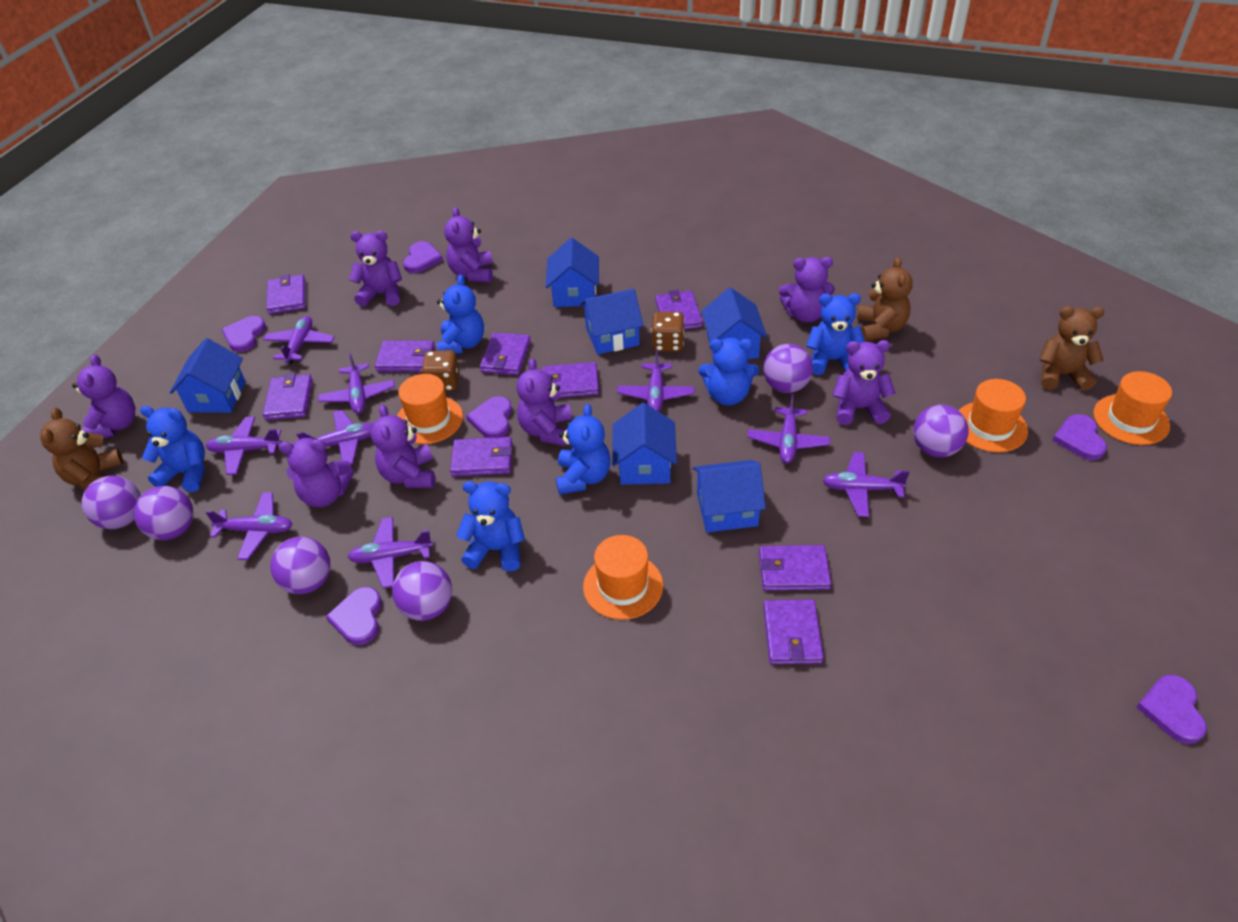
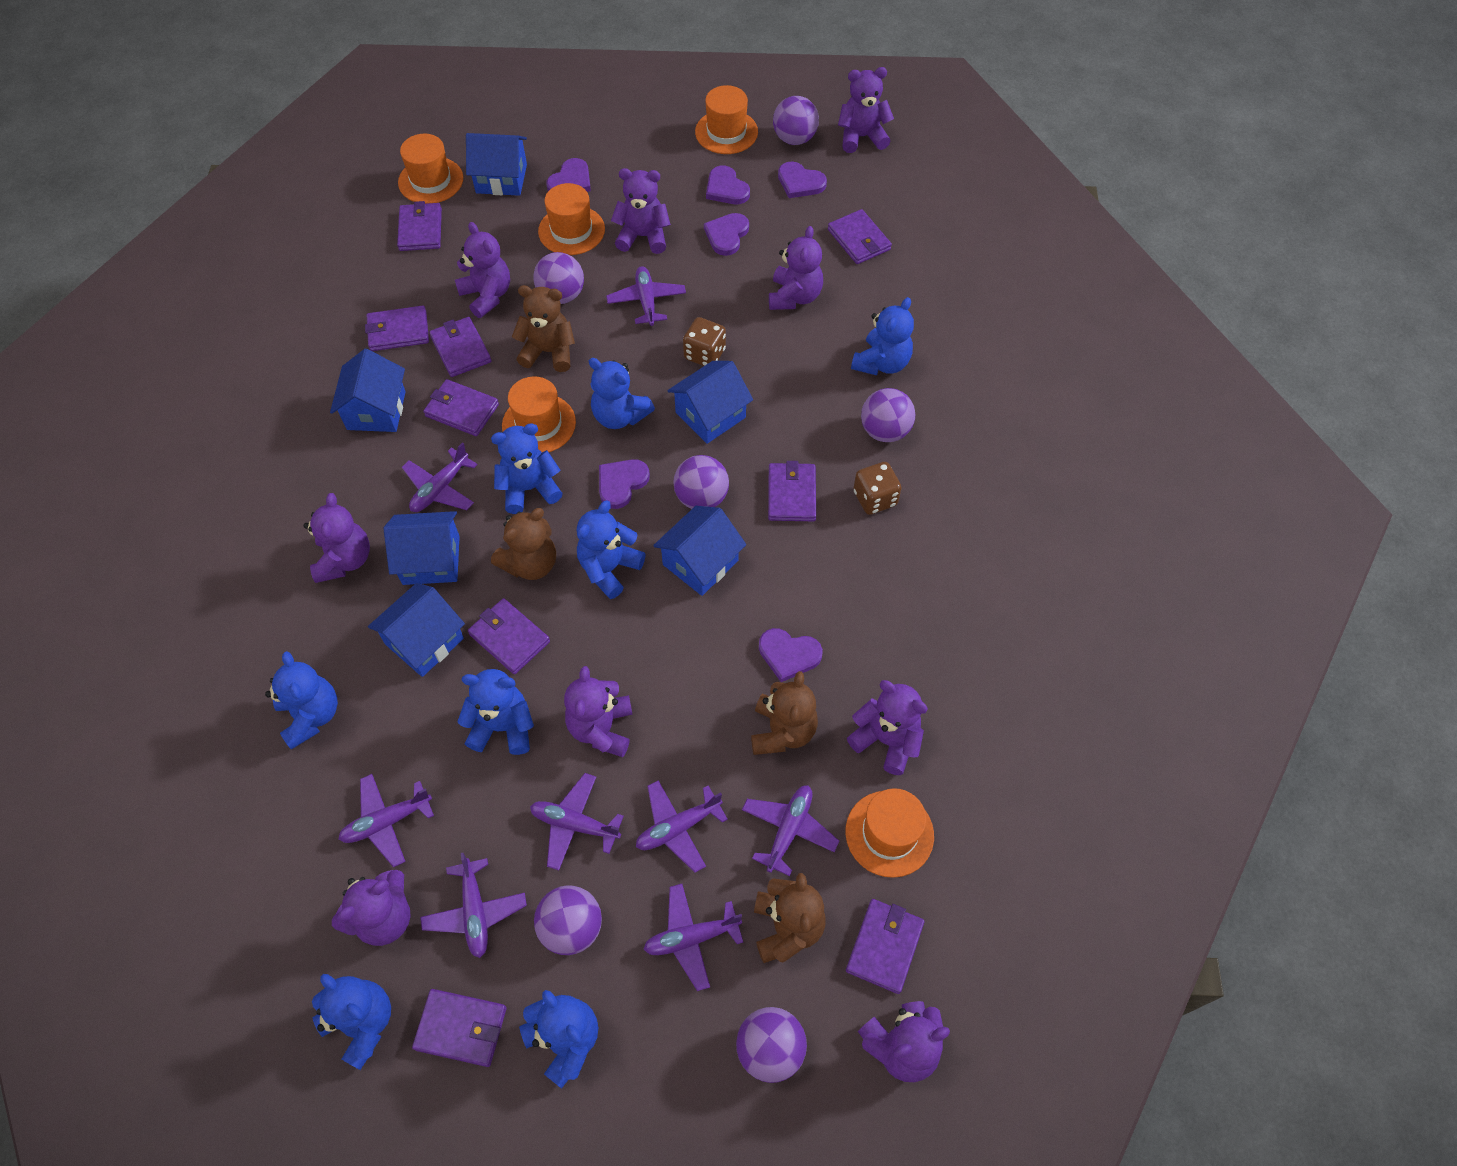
blue teddy bear: 6 -> 8
brown teddy bear: 3 -> 4
orange hat: 4 -> 5
purple plane: 9 -> 8
purple teddy bear: 8 -> 9

